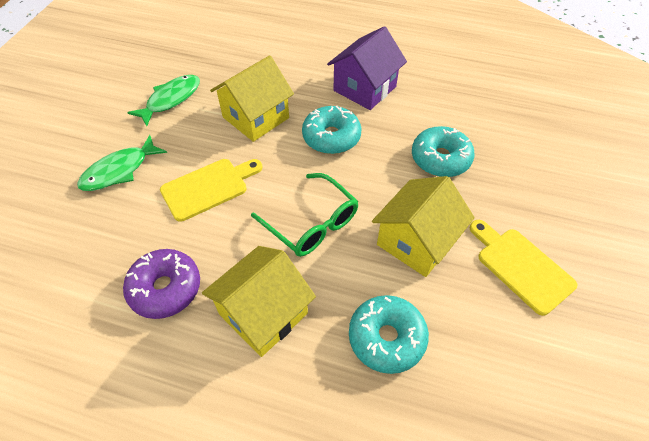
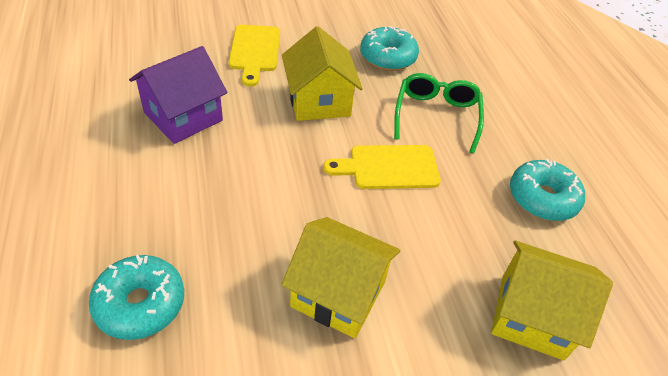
green fish: 2 -> 0
purple donut: 1 -> 0

